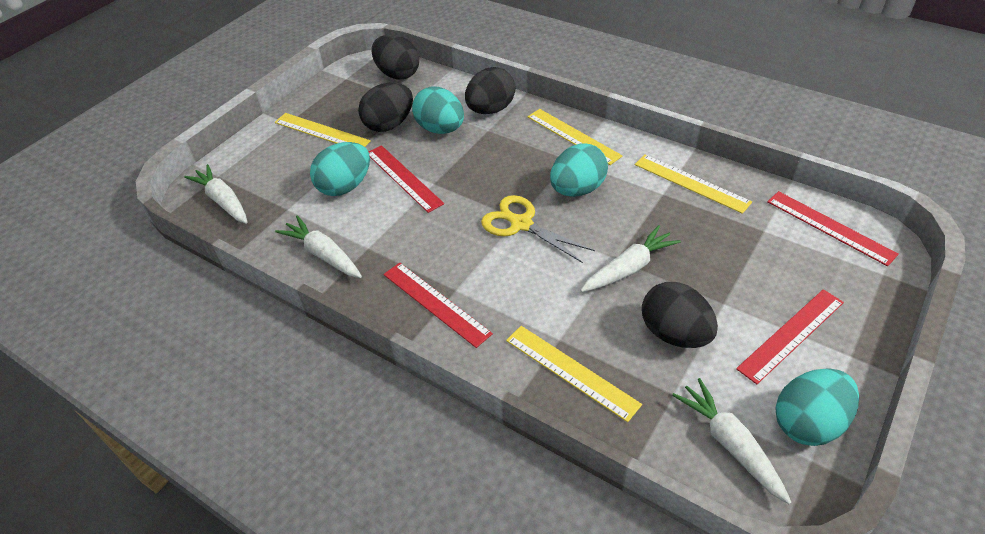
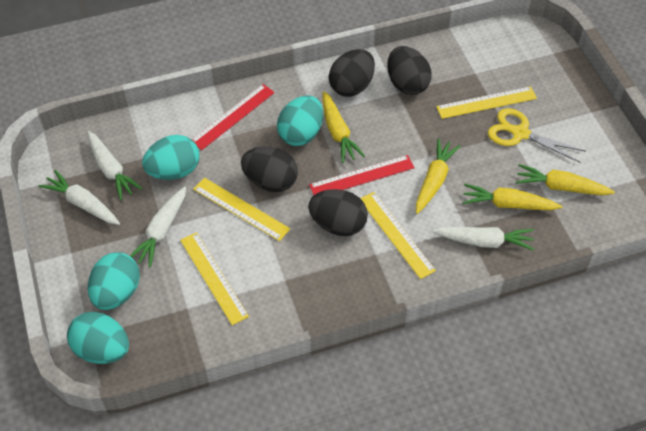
red ruler: 4 -> 2
yellow carrot: 0 -> 4

